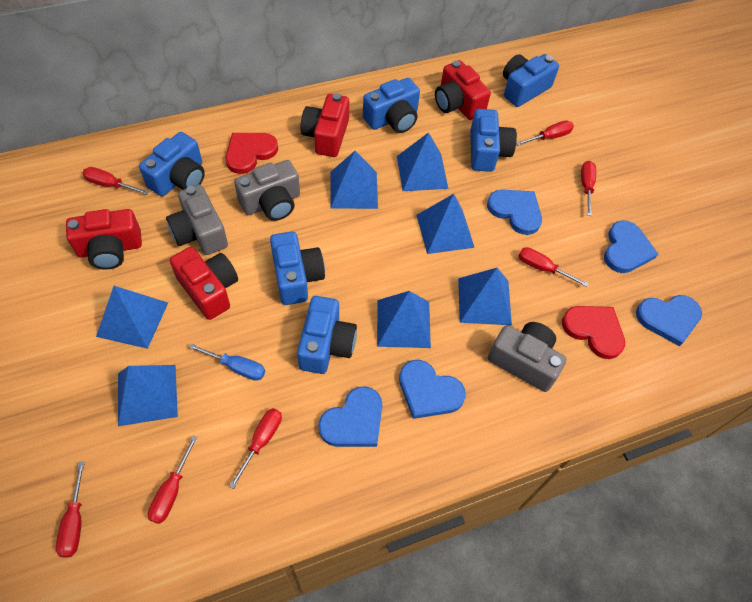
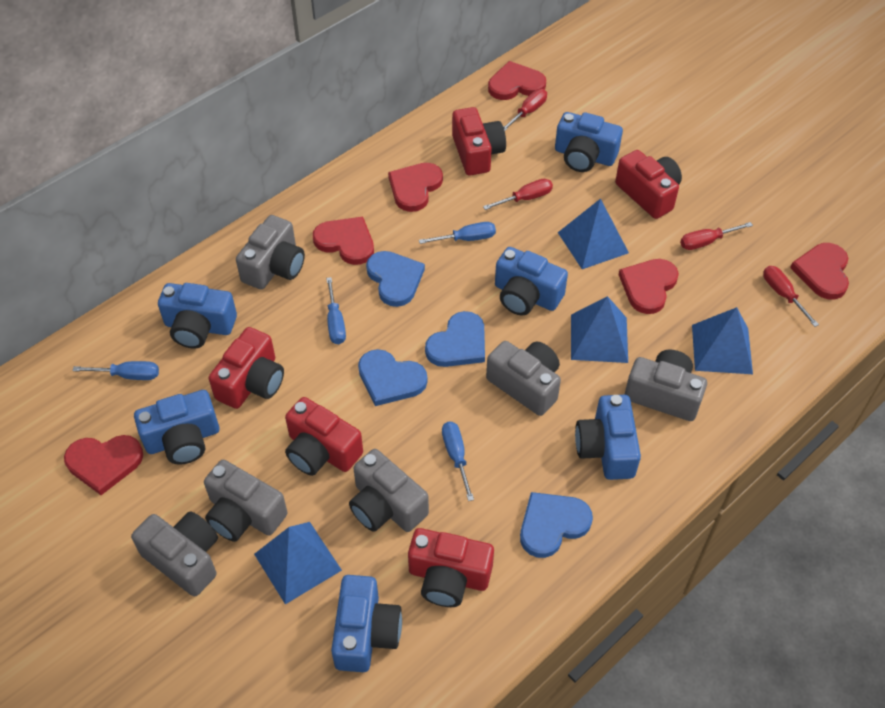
blue heart: 5 -> 4
blue pyramid: 7 -> 4
blue screwdriver: 1 -> 4
grey camera: 3 -> 6
red camera: 4 -> 5
red heart: 2 -> 6
red screwdriver: 7 -> 4

